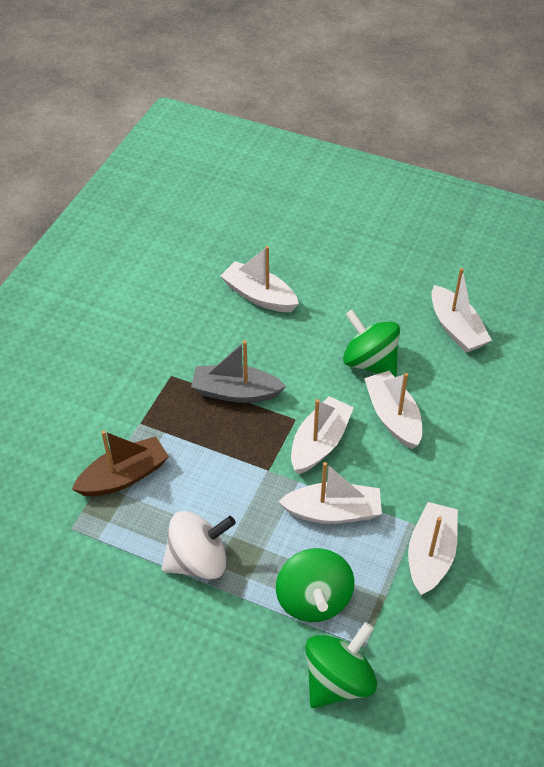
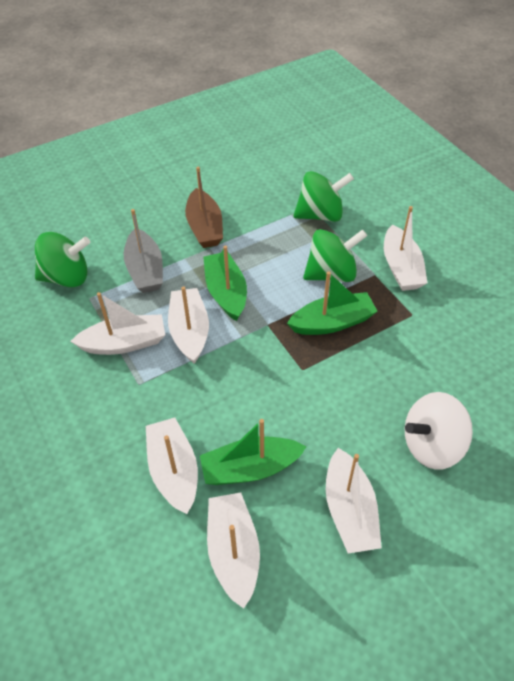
green boat: 0 -> 3

